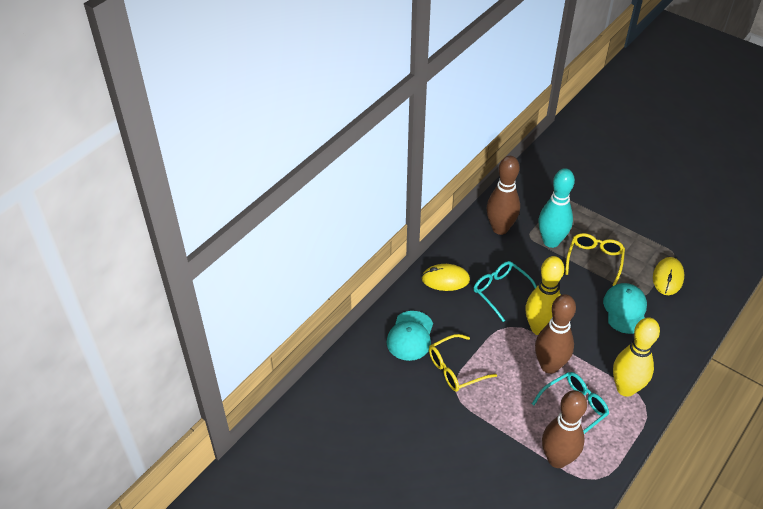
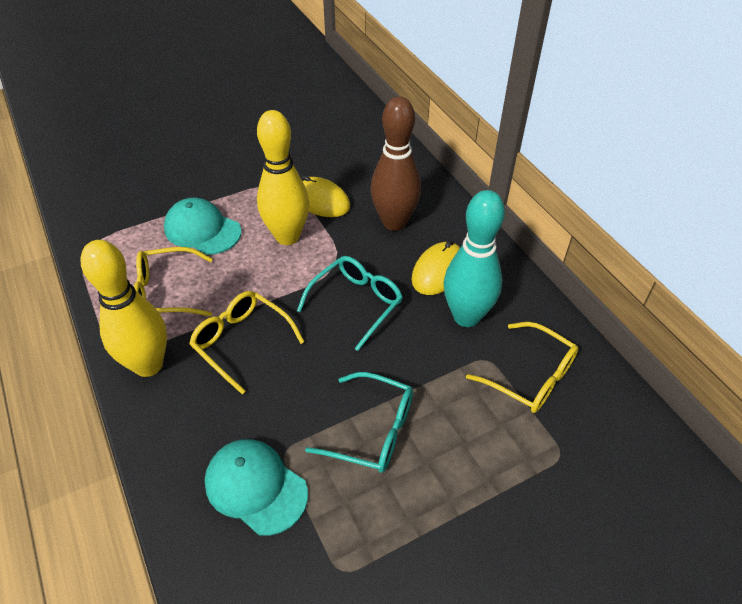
brown bowling pin: 3 -> 1
yellow glasses: 2 -> 3

